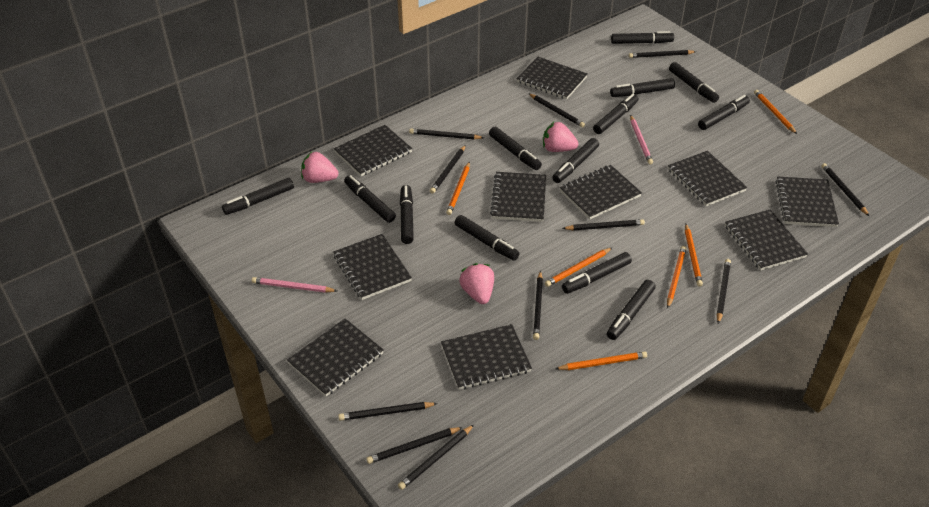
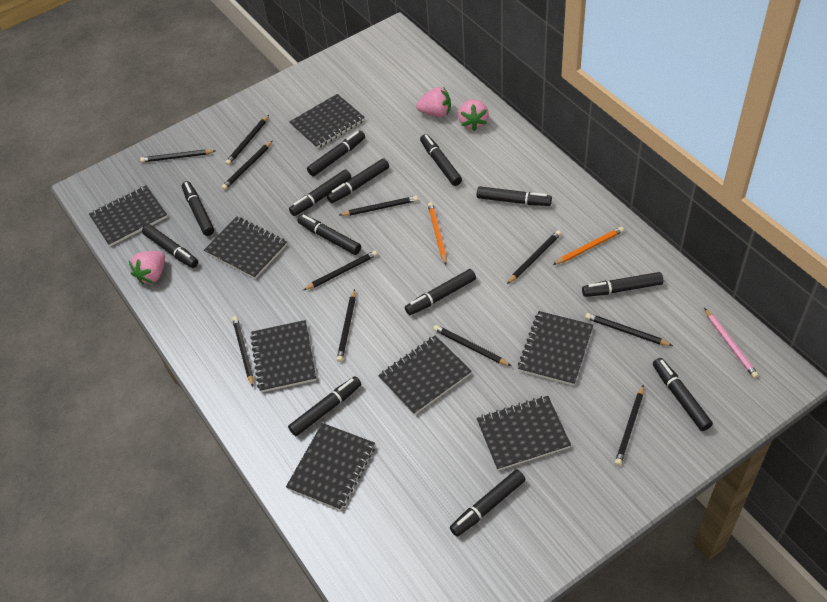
black notebook: 10 -> 8
orange pencil: 6 -> 2
pink pencil: 2 -> 1

